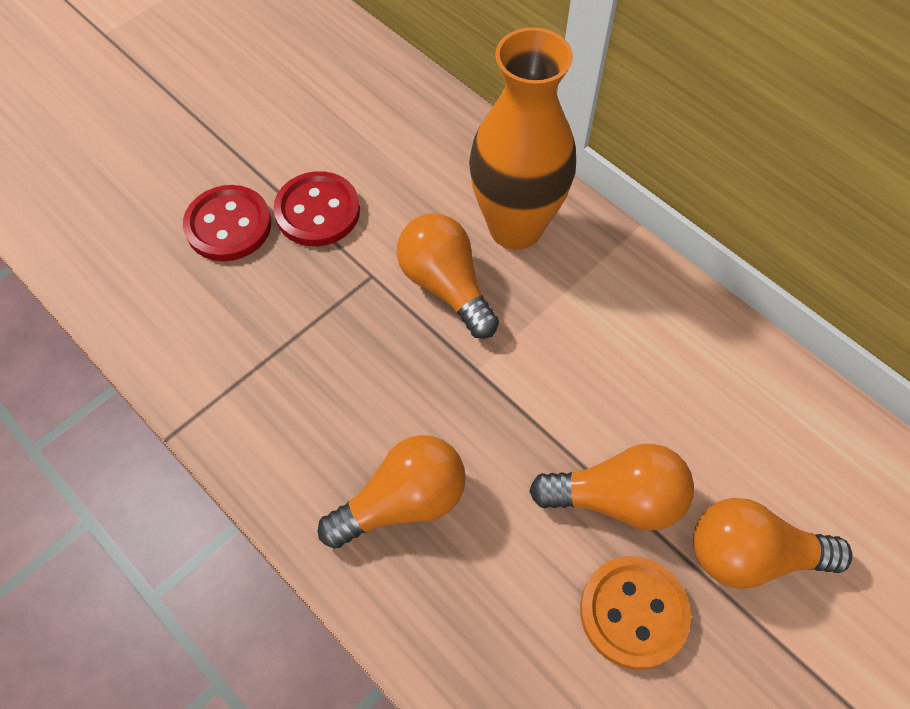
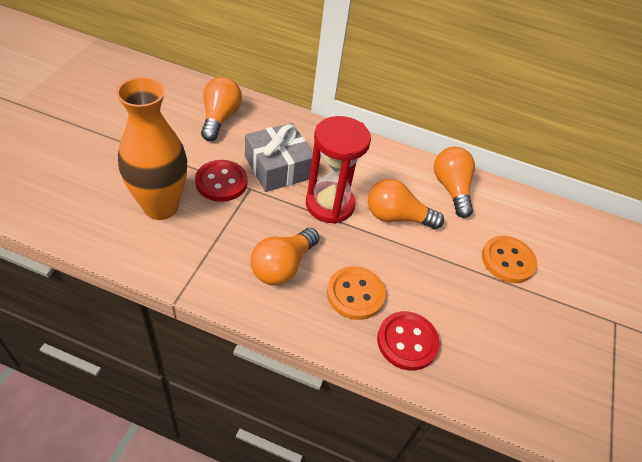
grey gift: 0 -> 1
orange button: 1 -> 2
red hourglass: 0 -> 1

